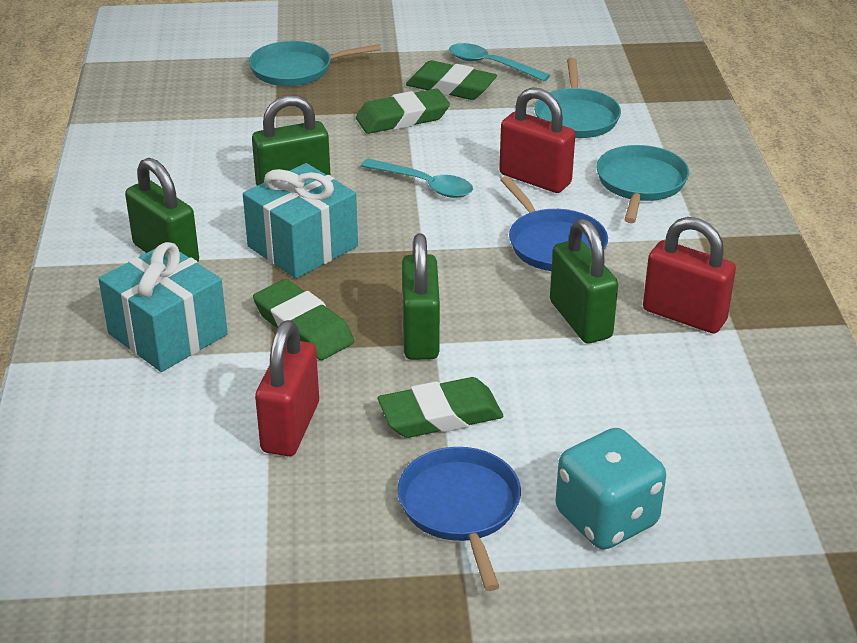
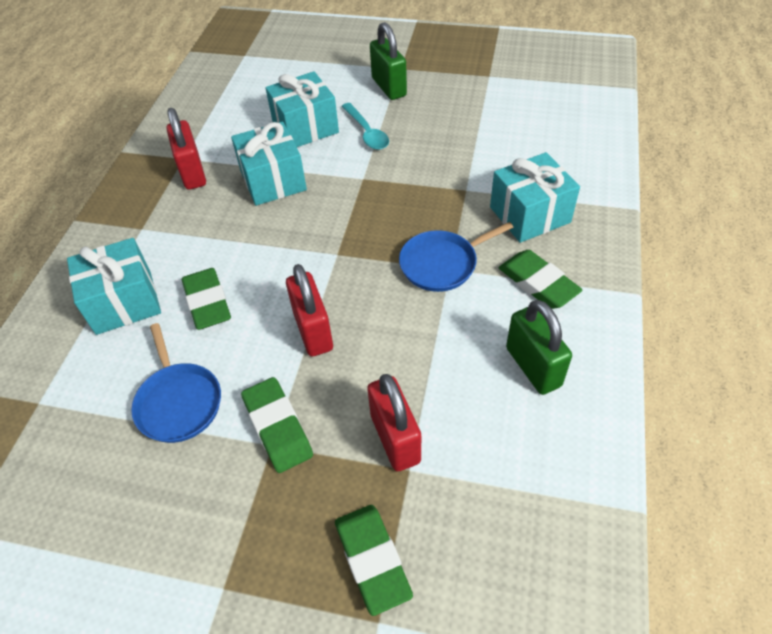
green padlock: 4 -> 2
turquoise dice: 1 -> 0
turquoise gift: 2 -> 4
turquoise pan: 3 -> 0
turquoise spoon: 2 -> 1

